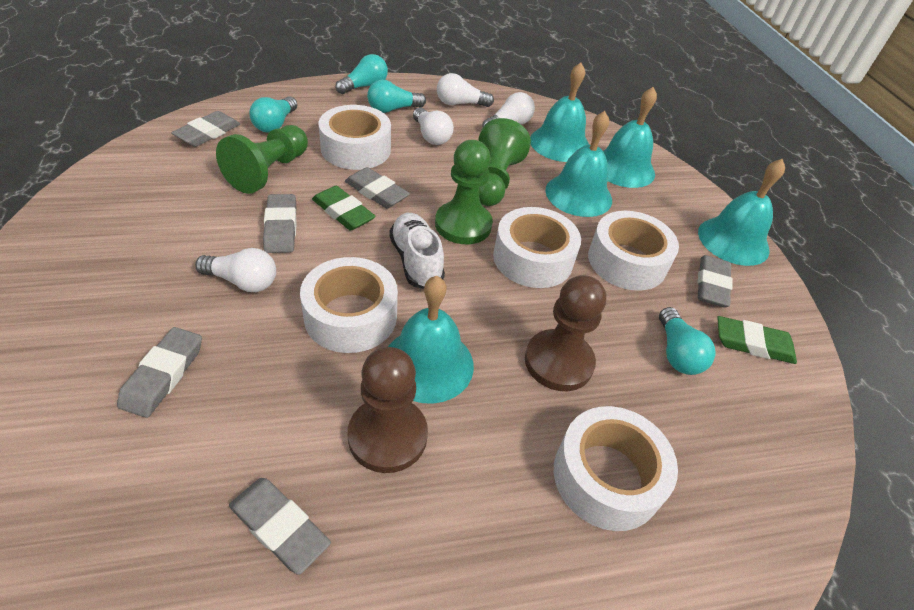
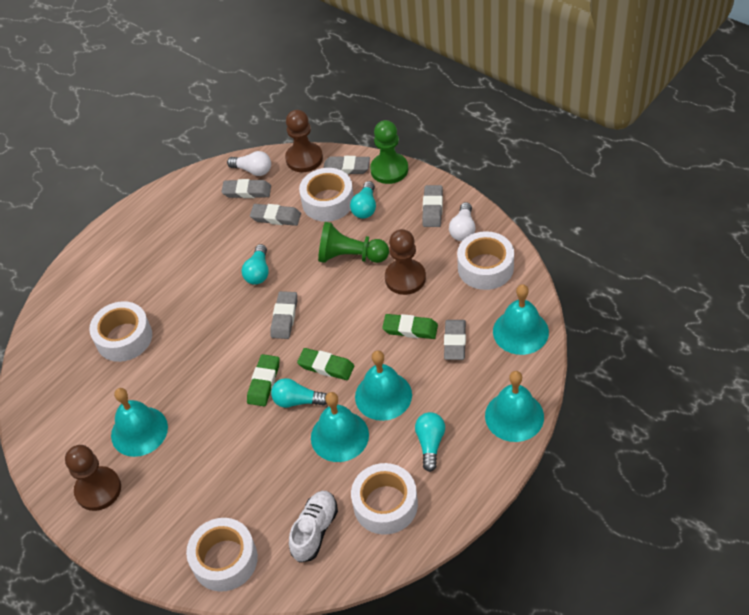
brown pawn: 2 -> 3
green eraser: 2 -> 3
green pawn: 3 -> 2
white light bulb: 4 -> 2

